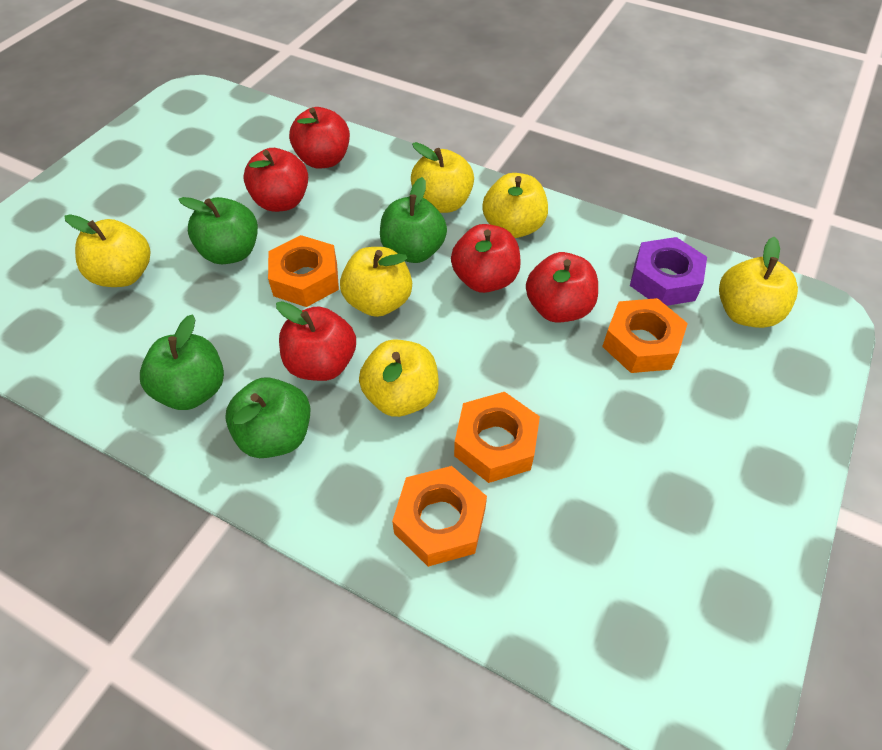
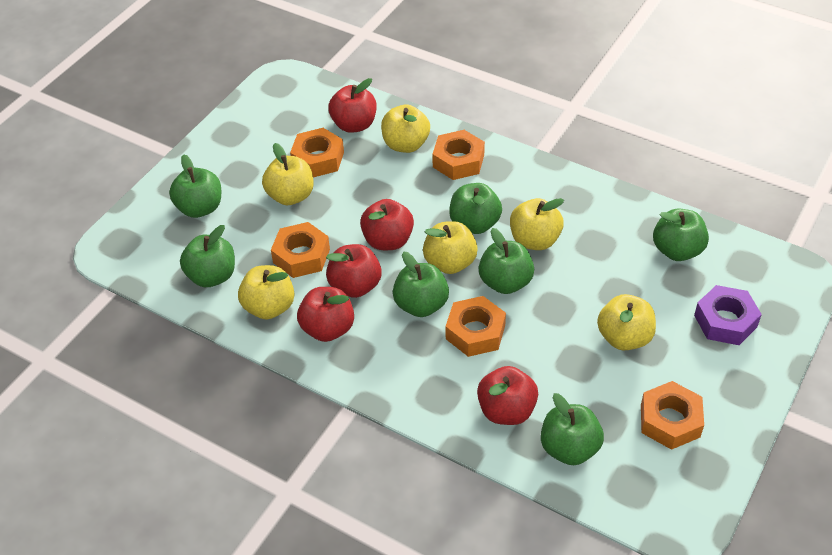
green apple: 4 -> 7
orange nut: 4 -> 5

